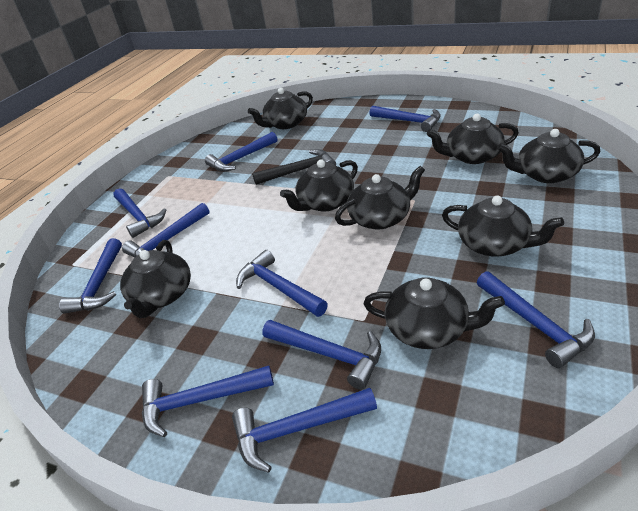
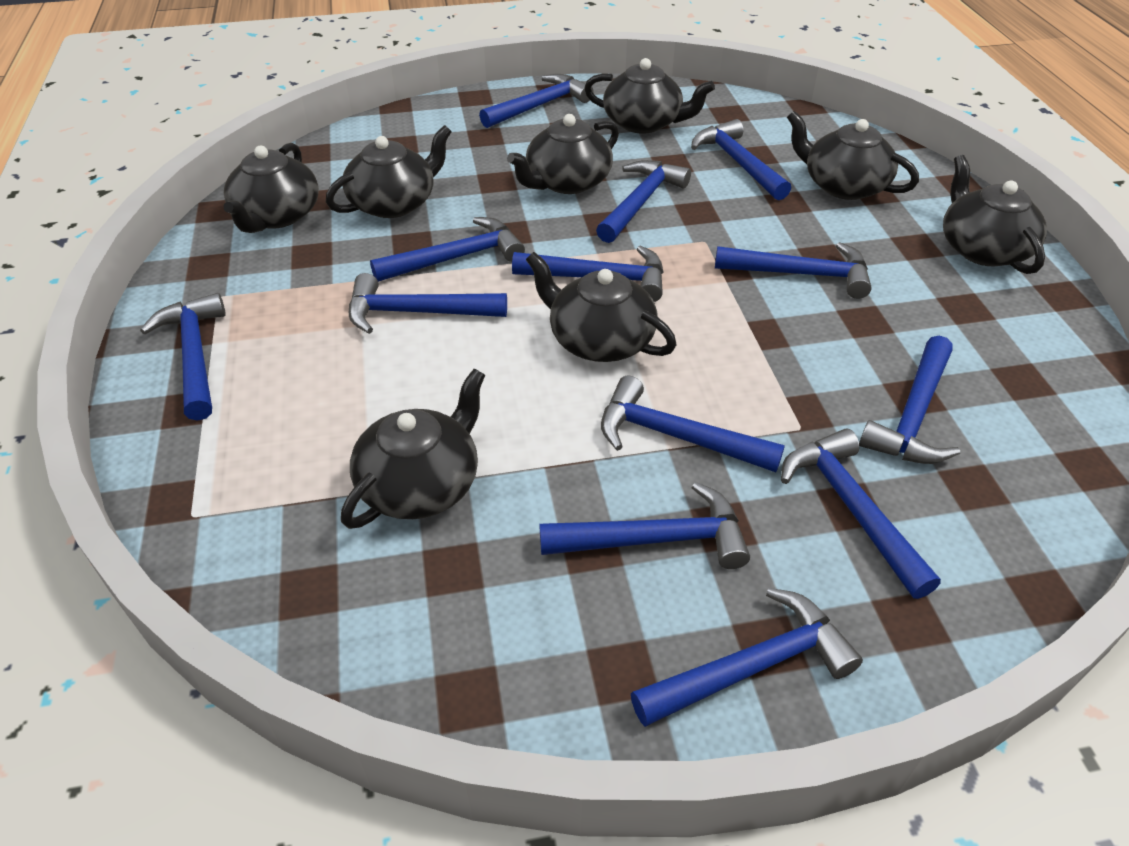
black hammer: 1 -> 0
blue hammer: 10 -> 13

